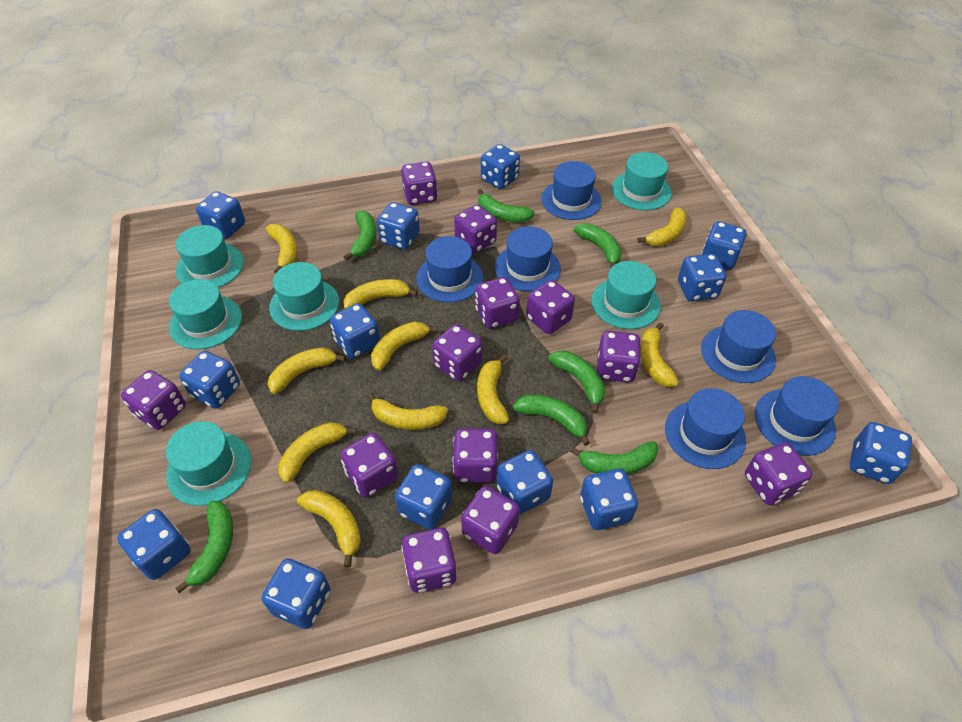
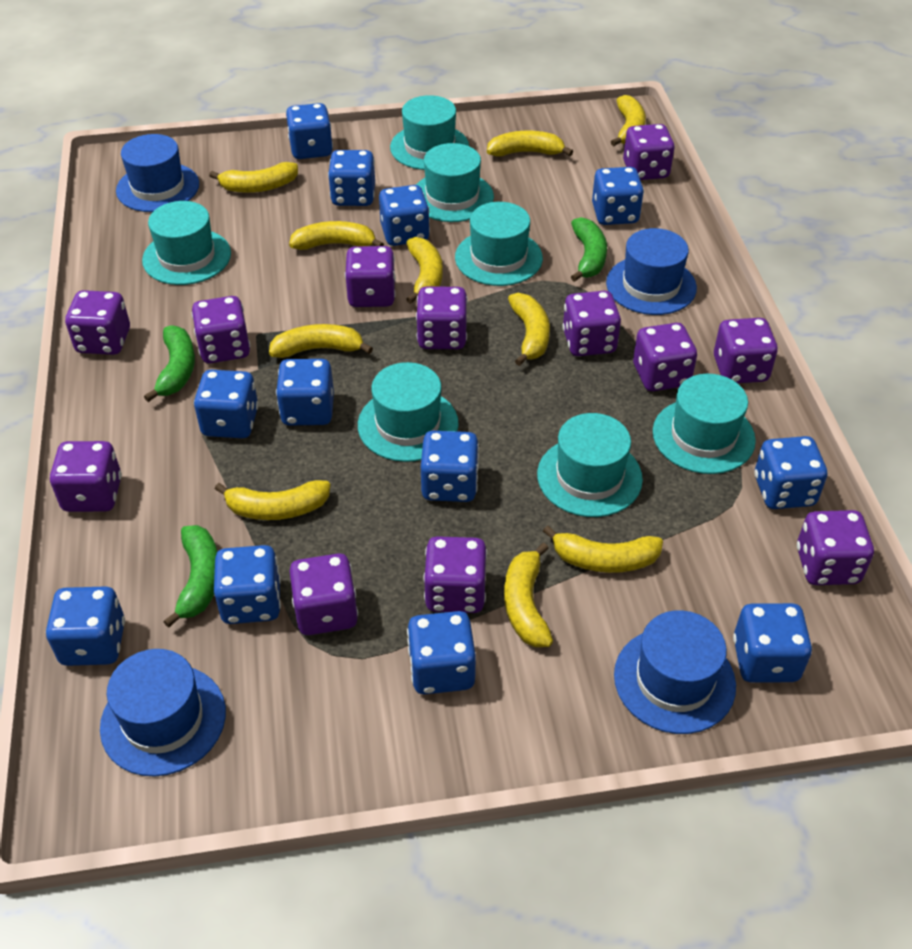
blue dice: 13 -> 12
blue hat: 6 -> 4
green banana: 7 -> 3
turquoise hat: 6 -> 7

